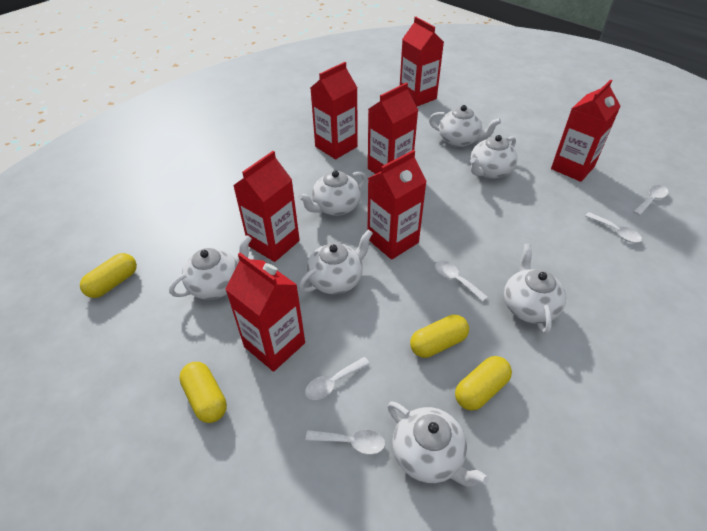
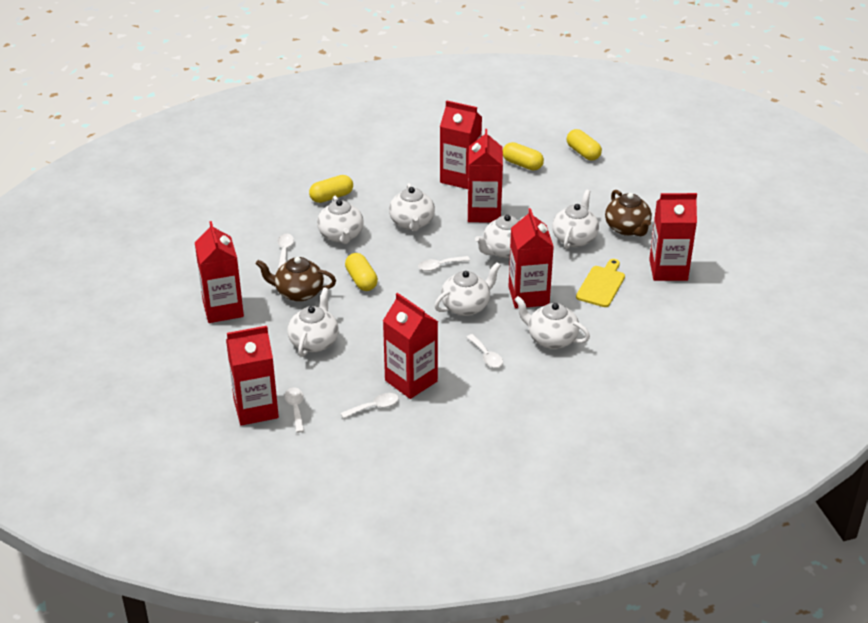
brown teapot: 0 -> 2
yellow cutting board: 0 -> 1

